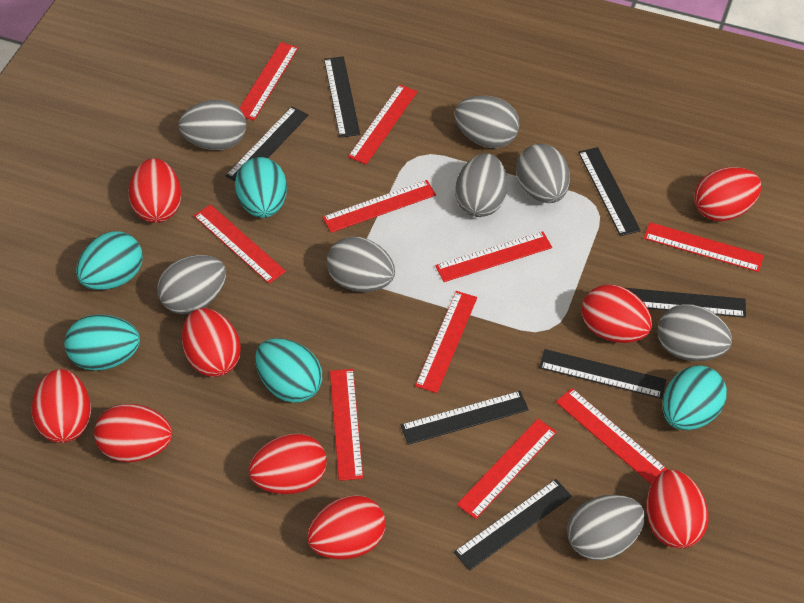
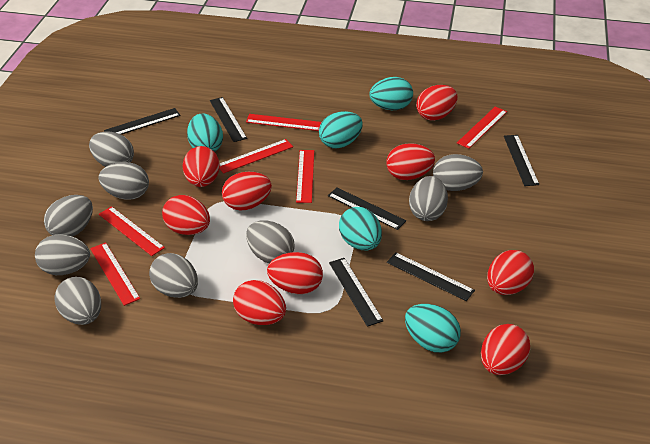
black ruler: 7 -> 6
grey egg: 8 -> 9
red ruler: 10 -> 6

